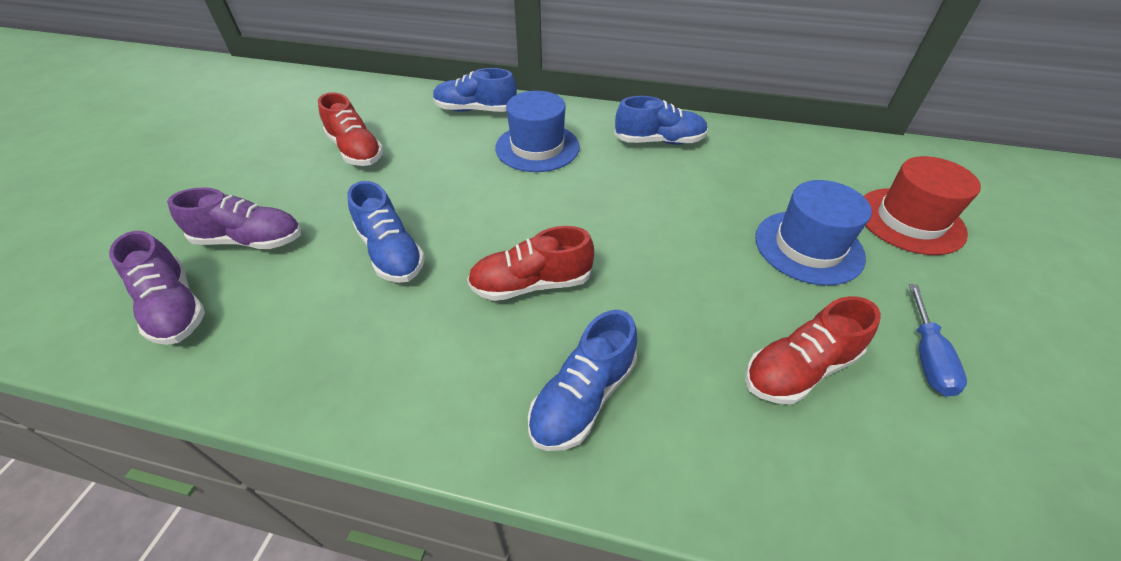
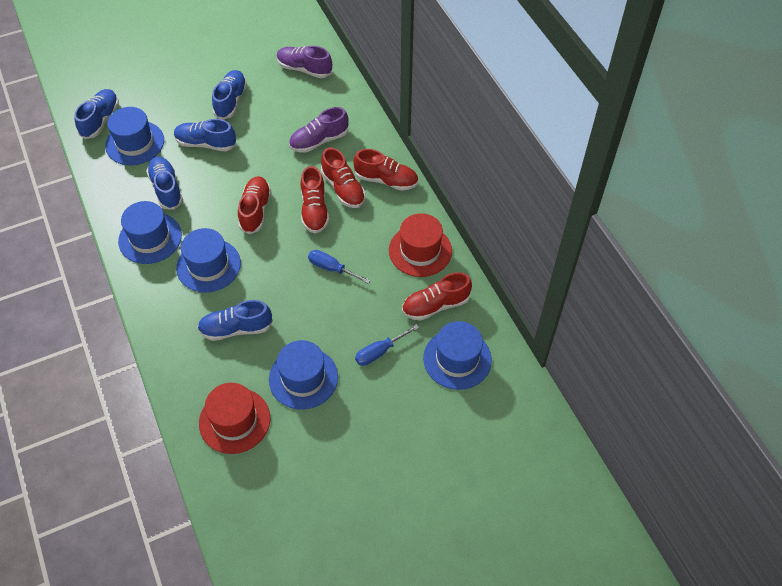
blue hat: 2 -> 5
blue screwdriver: 1 -> 2
blue shoe: 4 -> 5
red hat: 1 -> 2
red shoe: 3 -> 5

